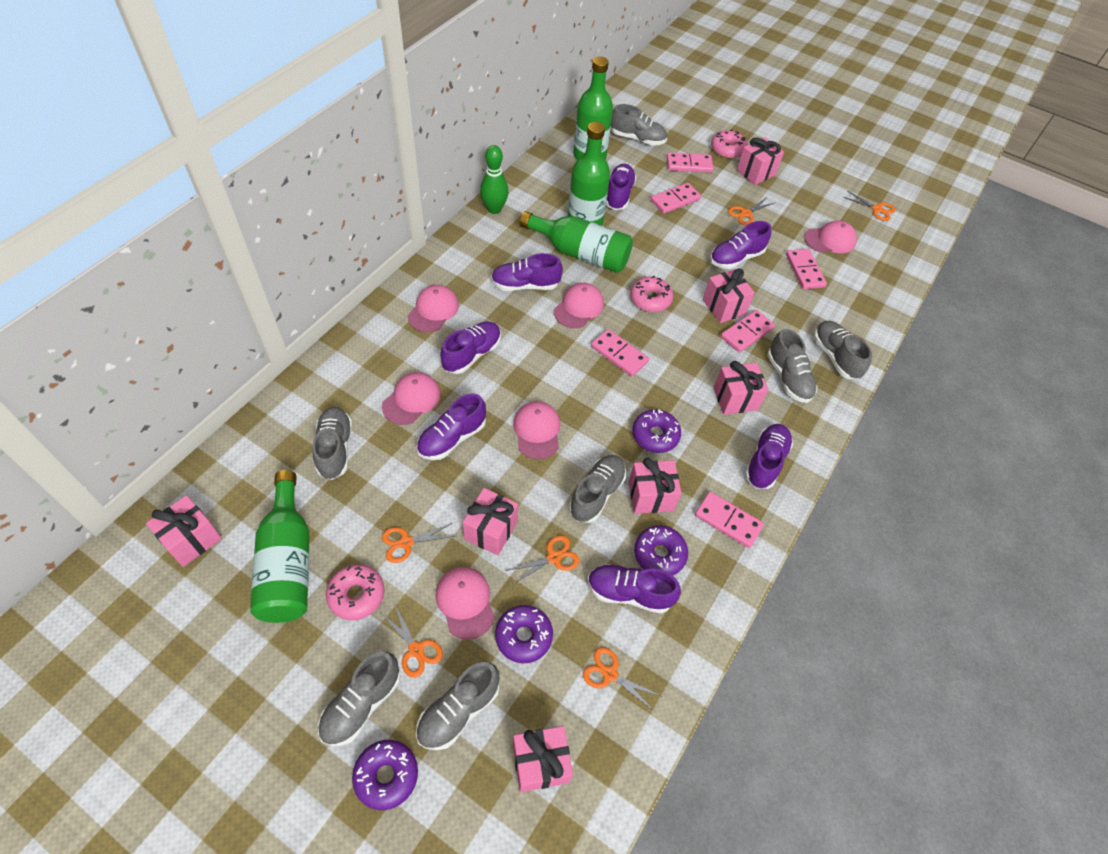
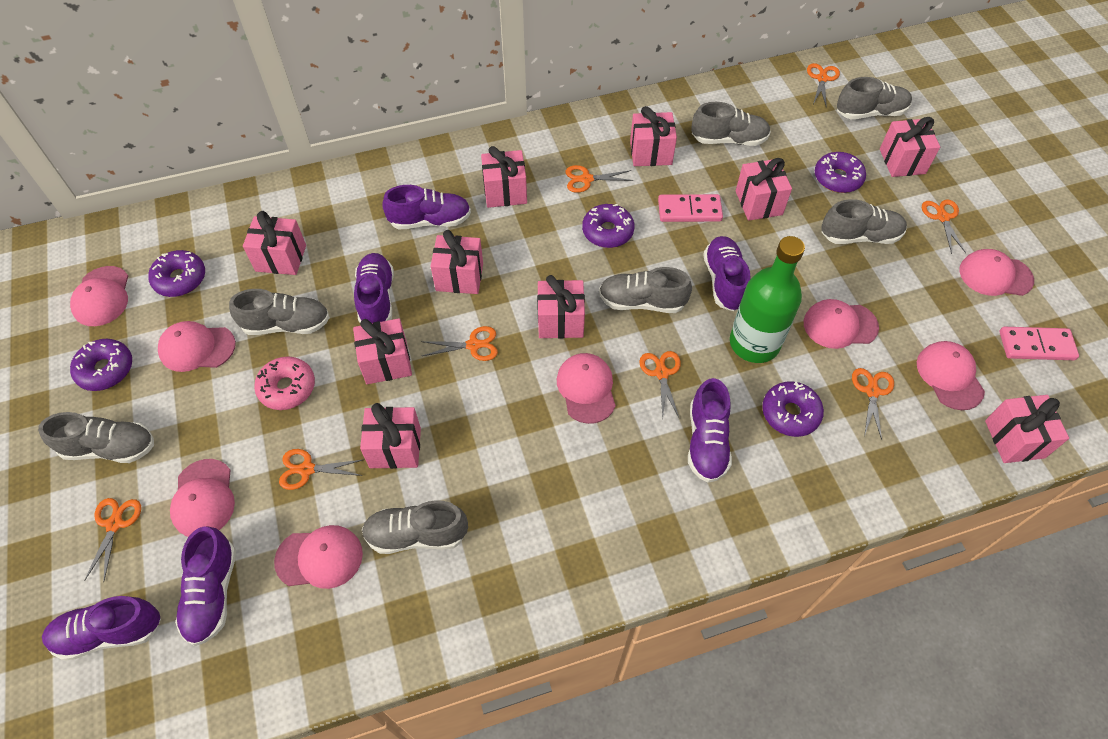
green bottle: 4 -> 1
green bowling pin: 1 -> 0
orange scissors: 6 -> 8
pink cap: 6 -> 8
pink domino: 6 -> 2
pink donut: 3 -> 1
pink gift: 7 -> 10
purple donut: 4 -> 5
purple shoe: 7 -> 6

